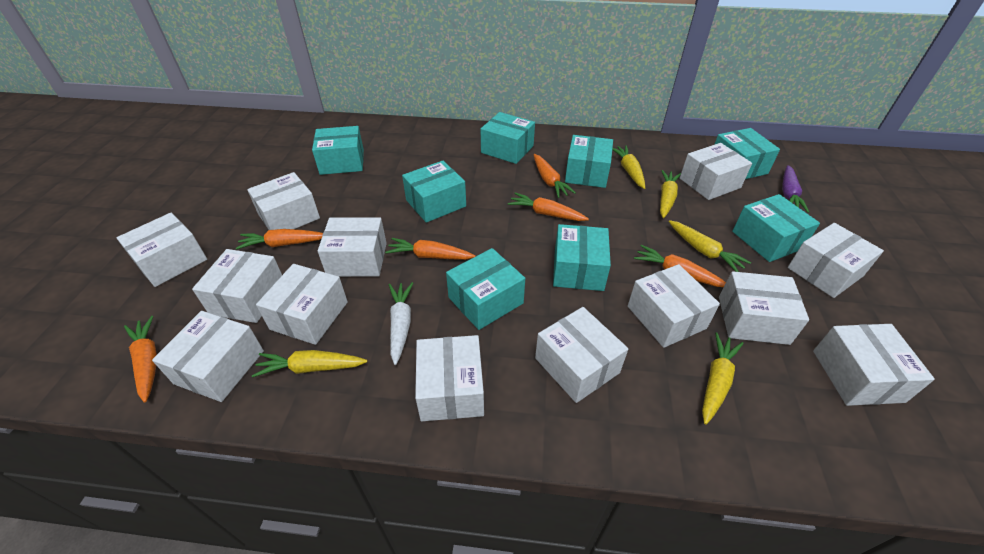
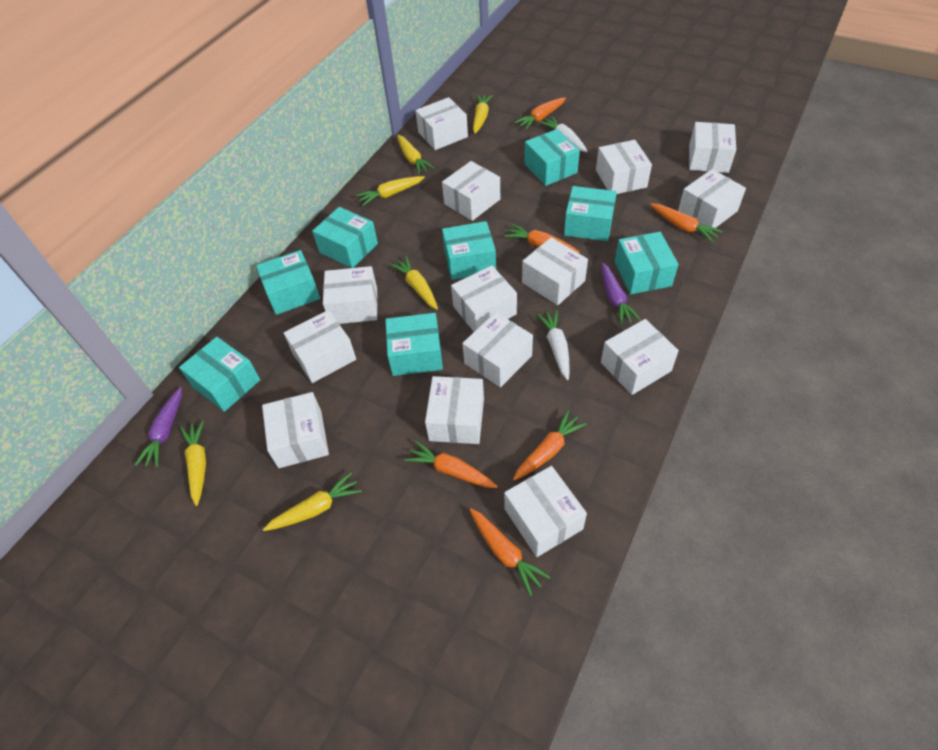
purple carrot: 1 -> 2
white box: 13 -> 14
white carrot: 1 -> 2
yellow carrot: 5 -> 6

